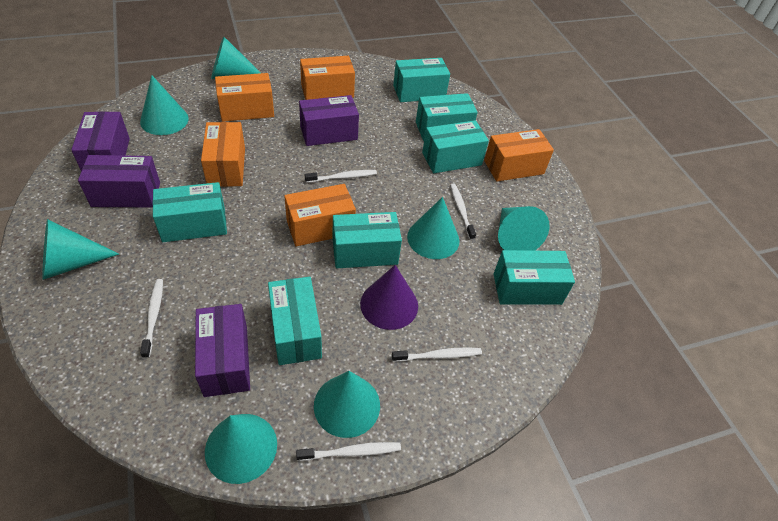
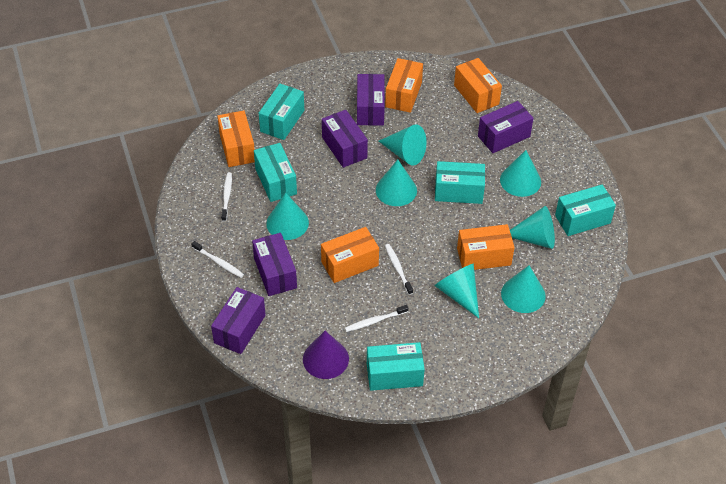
purple box: 4 -> 5
turquoise box: 7 -> 5
white toothbrush: 5 -> 4

